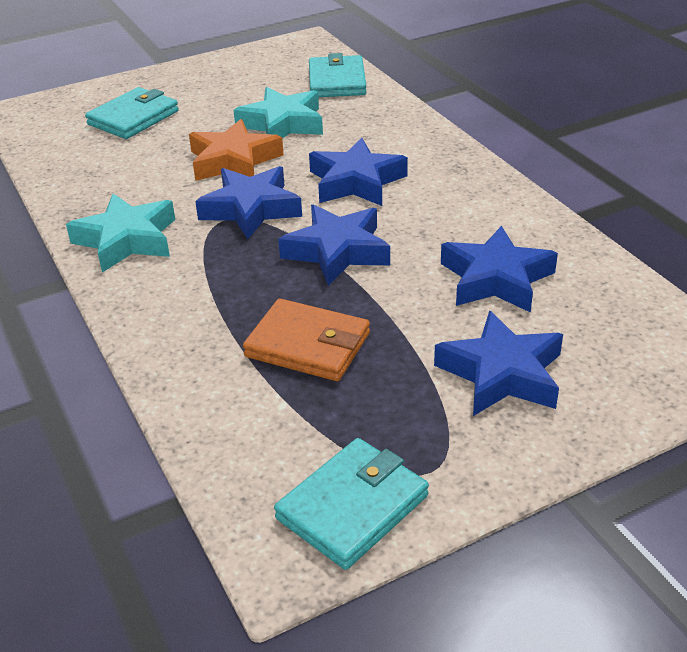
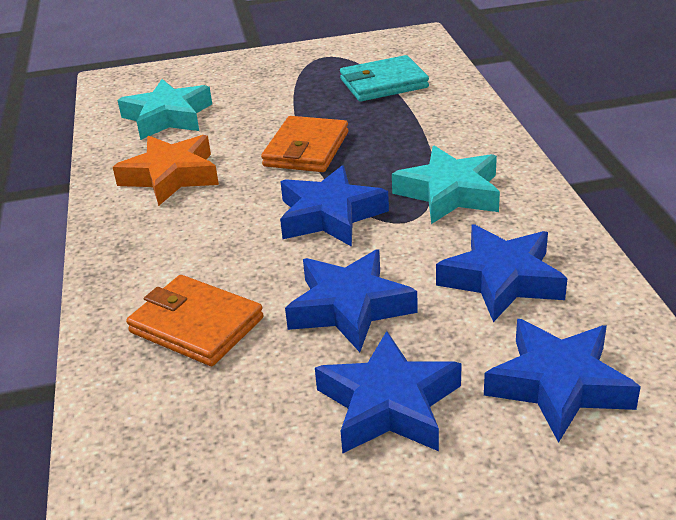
orange wallet: 1 -> 2
turquoise wallet: 3 -> 1

